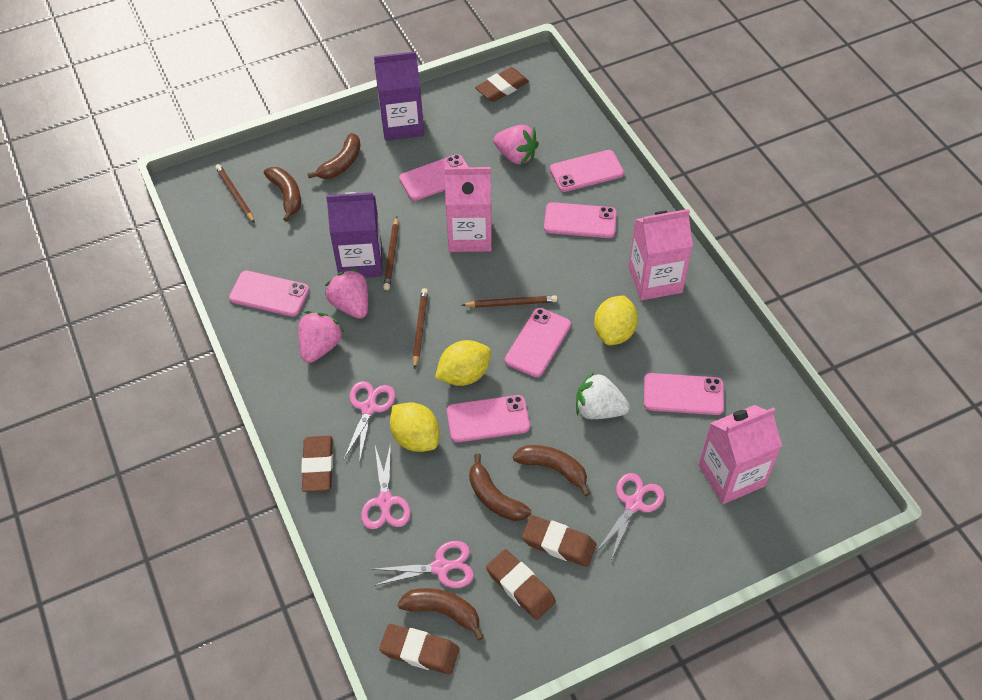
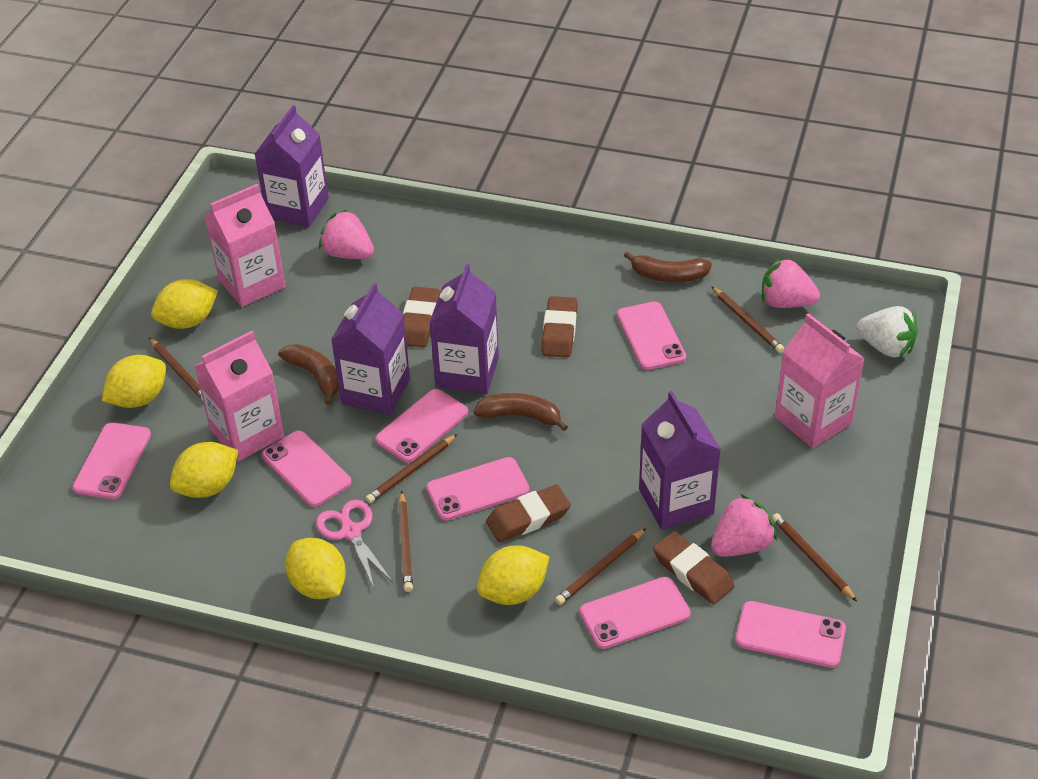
brown banana: 5 -> 3
brown eraser: 5 -> 4
brown pencil: 4 -> 6
pink scissors: 4 -> 1
purple carton: 2 -> 4
yellow lemon: 3 -> 5

